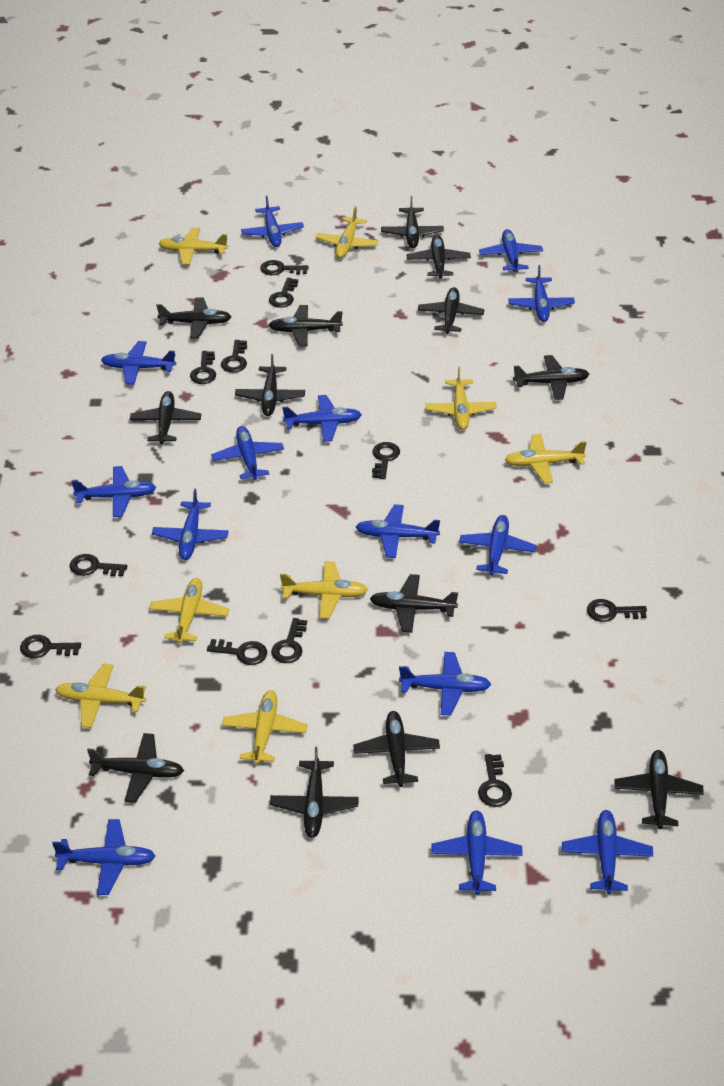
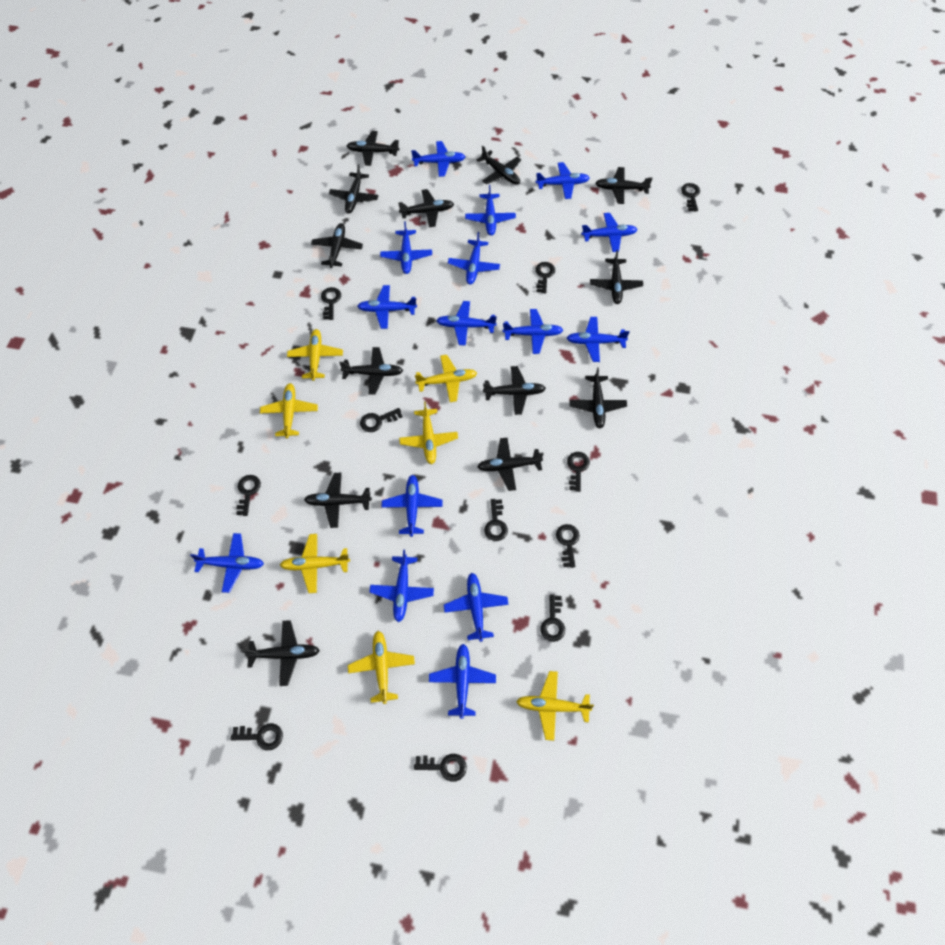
blue plane: 14 -> 15
yellow plane: 8 -> 7

